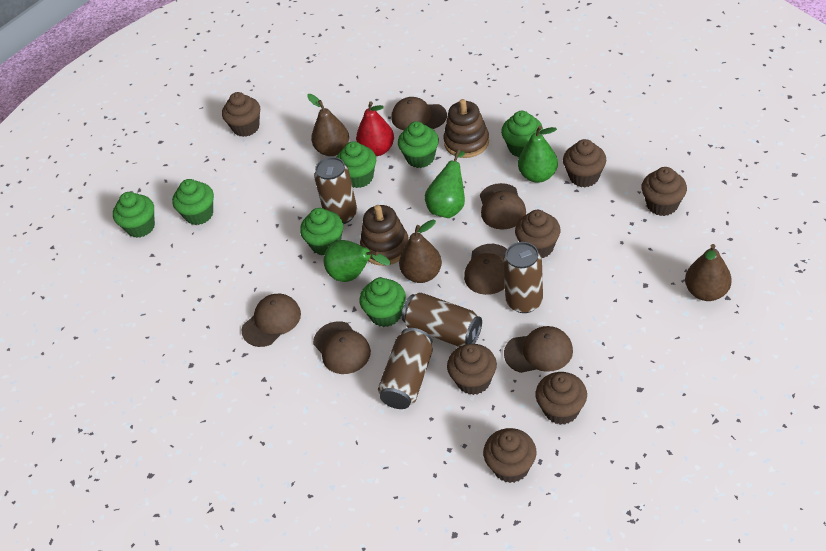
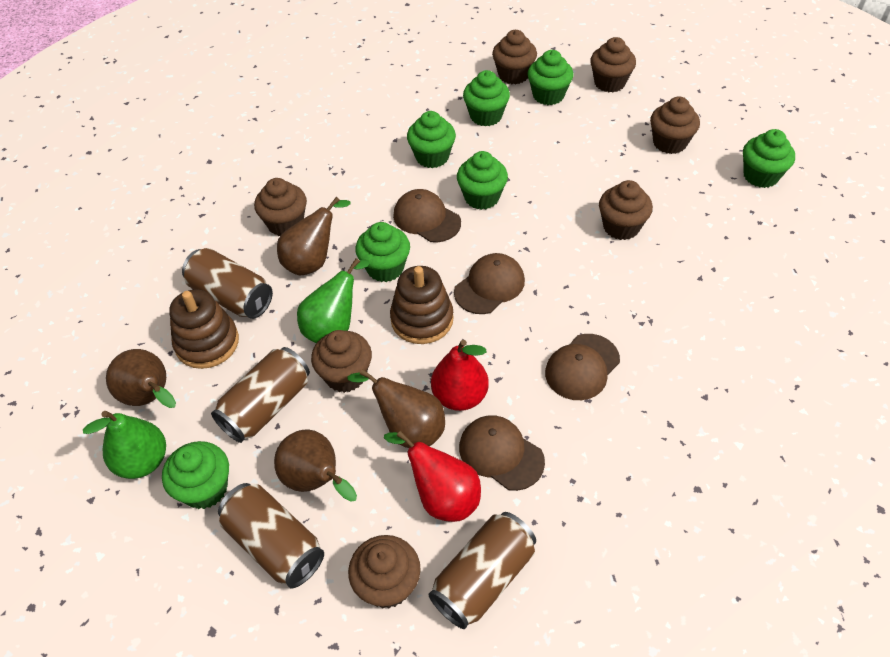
brown cap: 6 -> 4
brown pear: 3 -> 4
green pear: 3 -> 2
red pear: 1 -> 2

